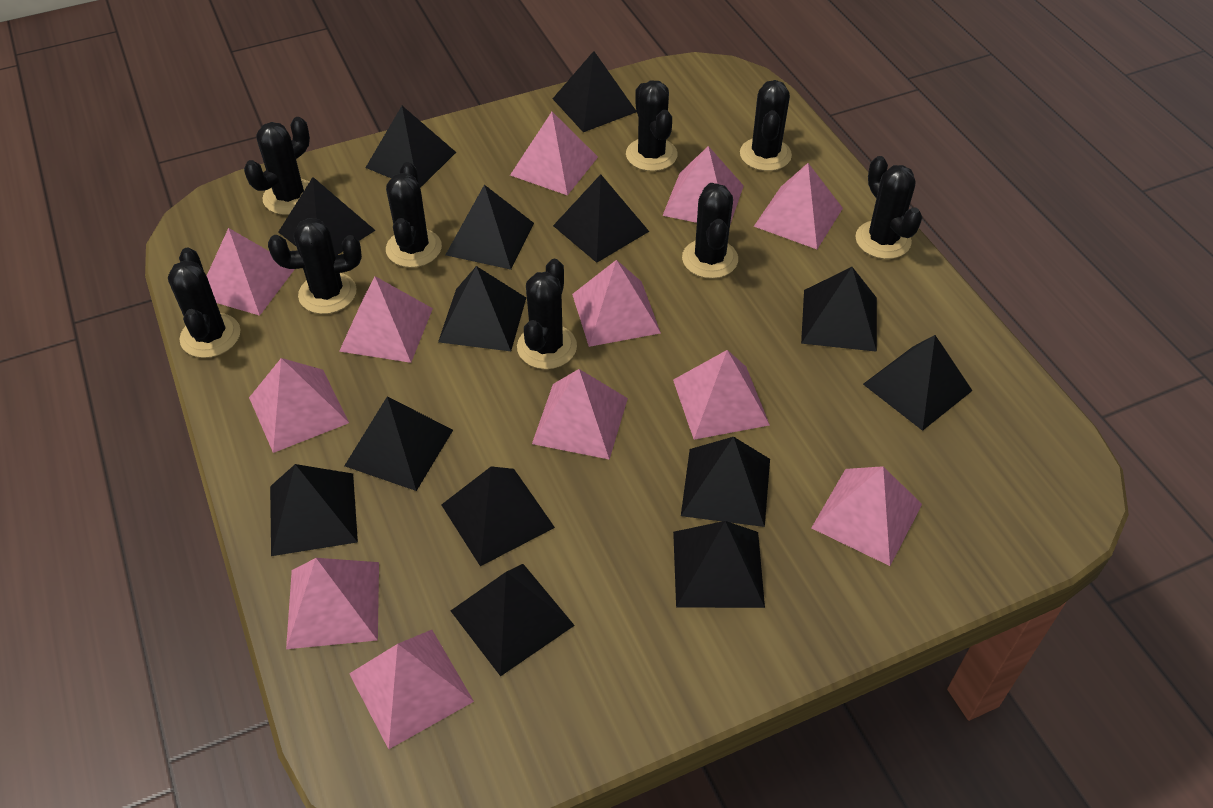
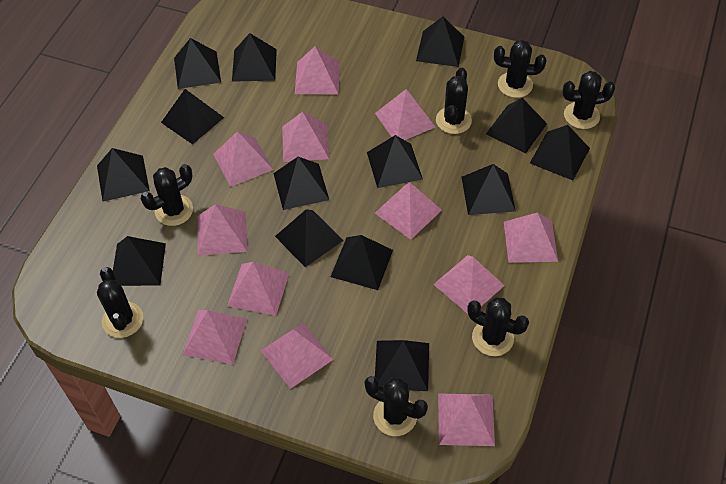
black cactus: 9 -> 7

